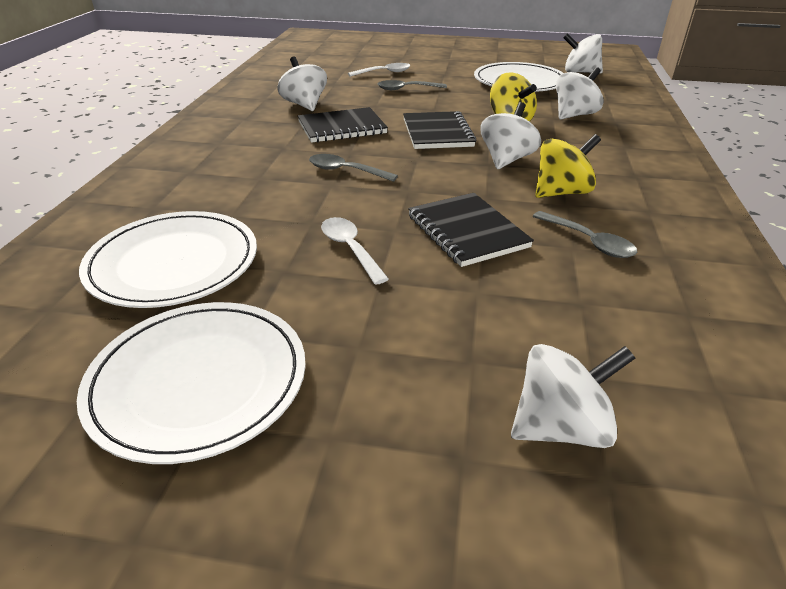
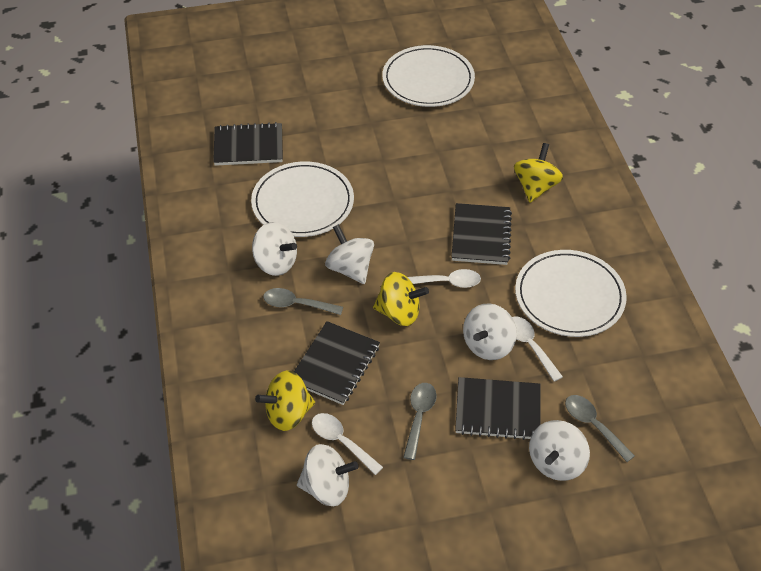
black notebook: 3 -> 4
white spoon: 2 -> 3
yellow spinning top: 2 -> 3

